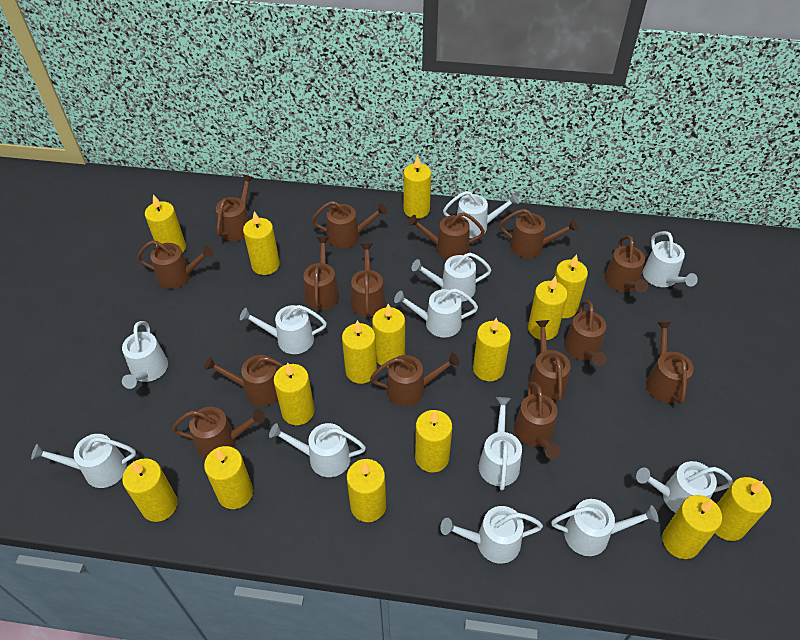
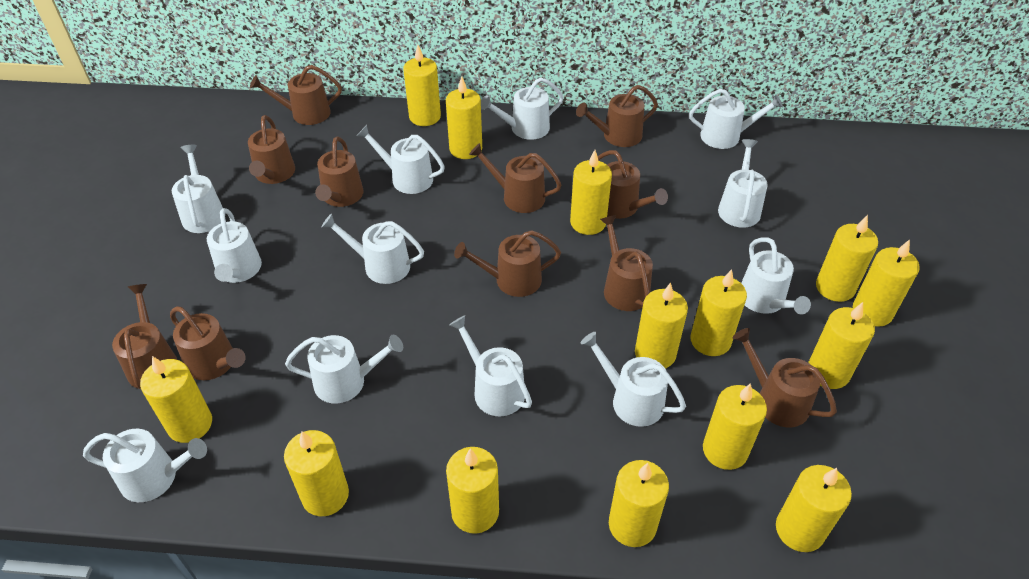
brown watering can: 15 -> 11
yellow candle: 15 -> 14

